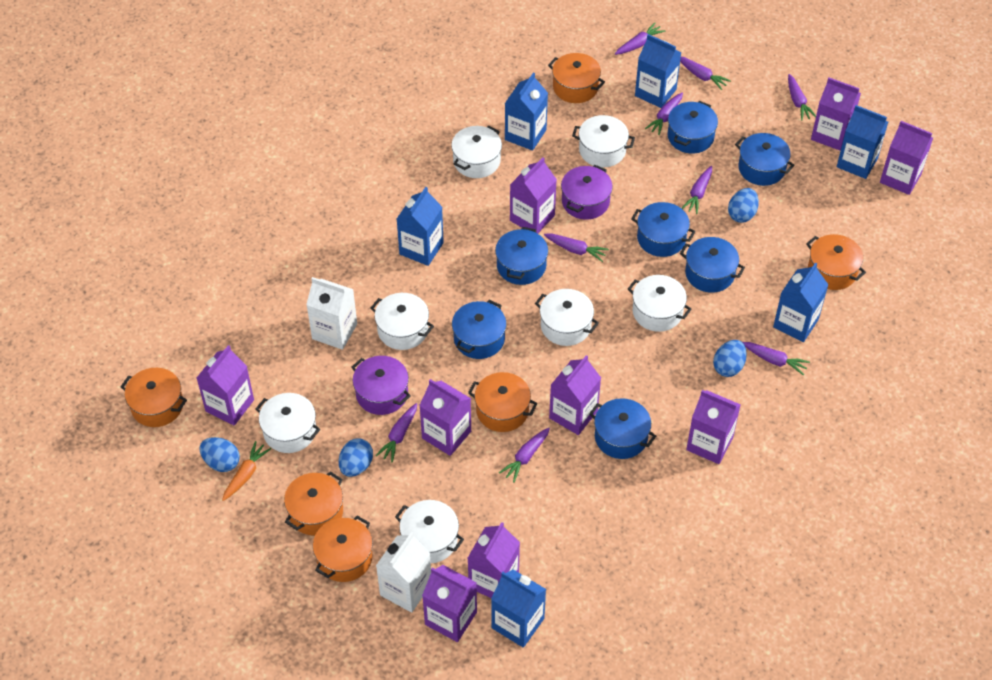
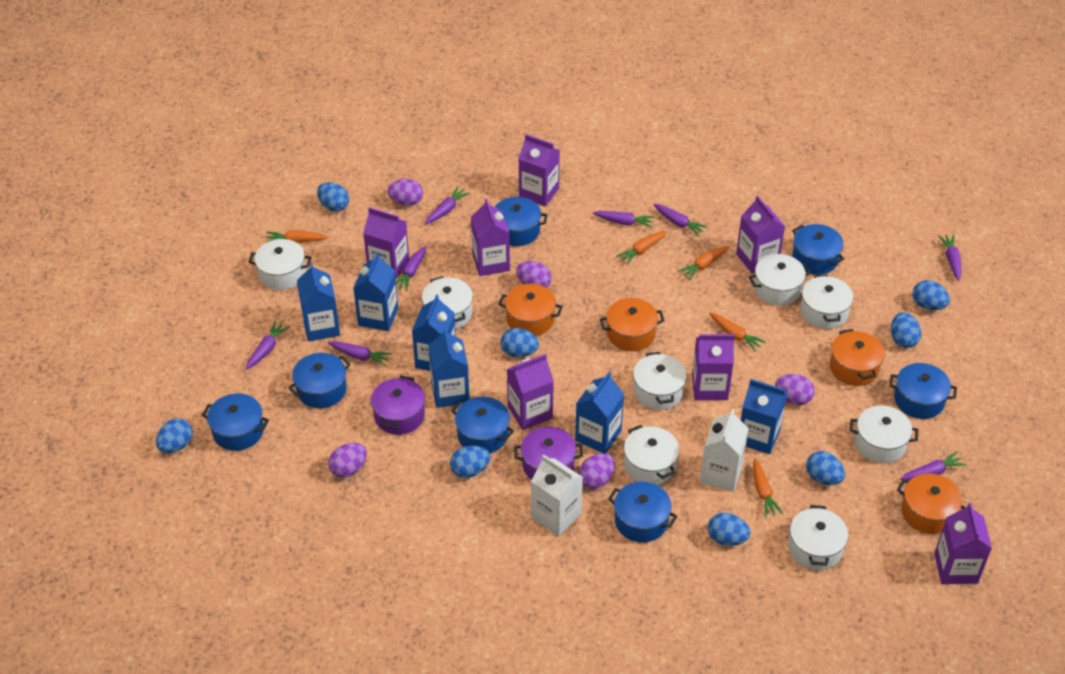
blue egg: 4 -> 8
orange carrot: 1 -> 5
orange pot: 6 -> 4
purple carrot: 9 -> 8
purple carton: 9 -> 7
purple egg: 0 -> 5
white pot: 7 -> 8

